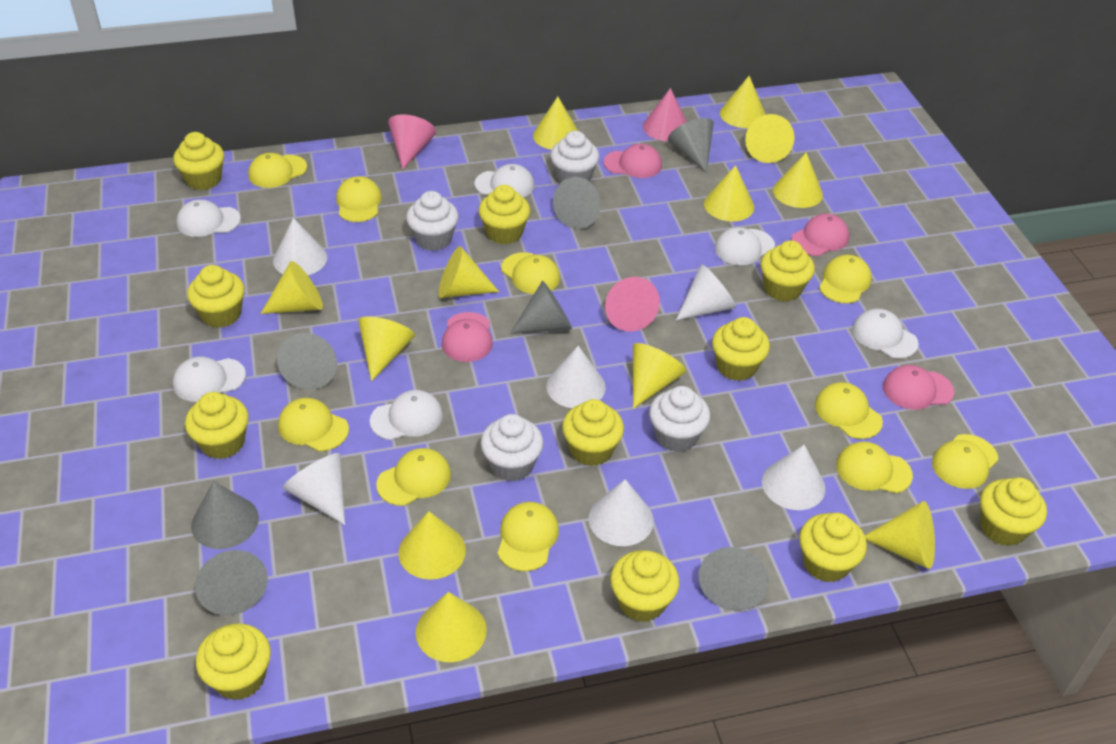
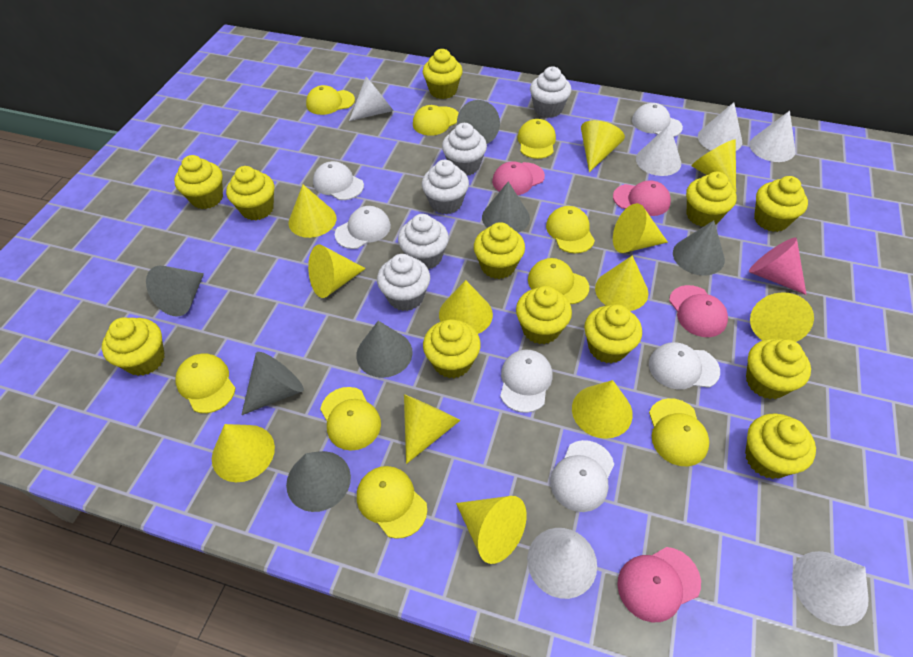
pink cone: 3 -> 1
white cupcake: 4 -> 5
yellow cap: 10 -> 9
yellow cupcake: 11 -> 12

